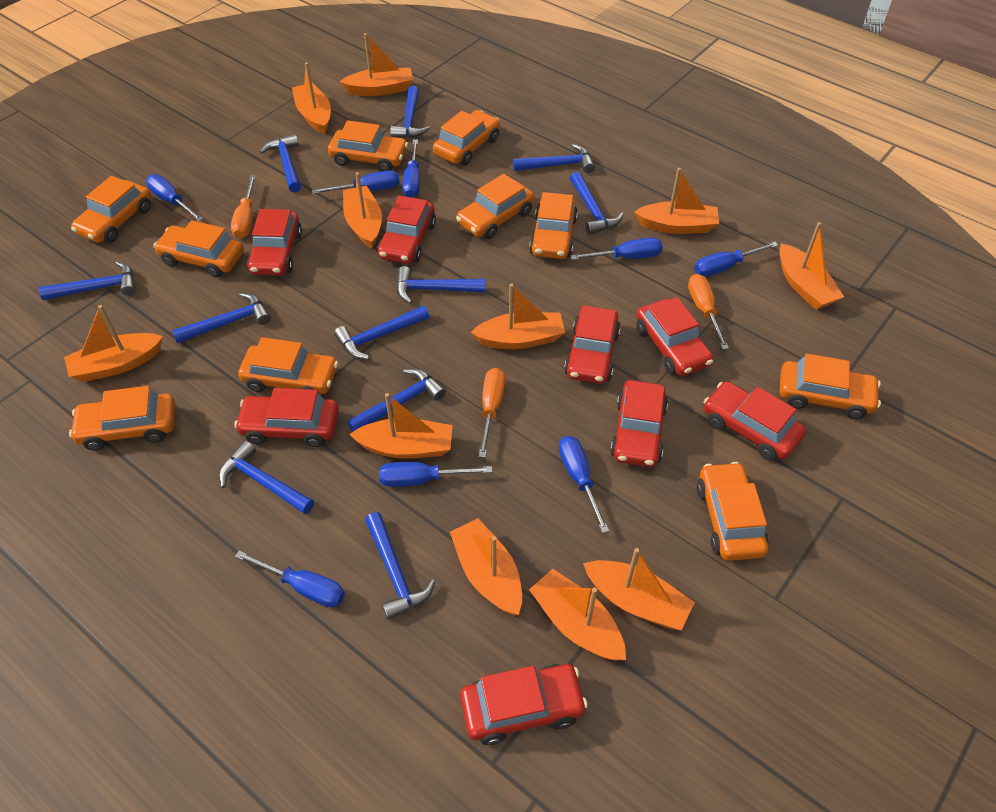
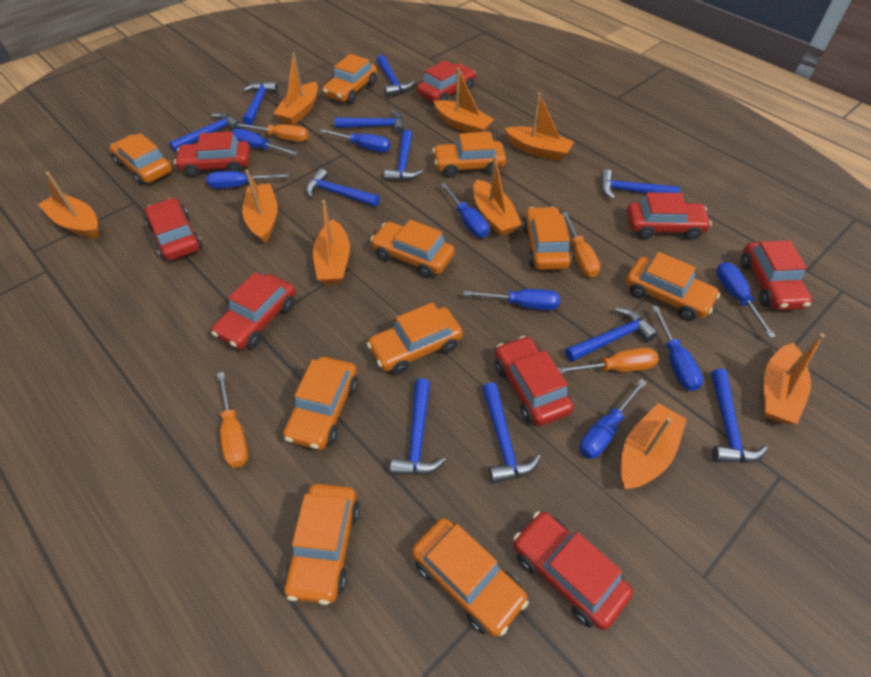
orange boat: 11 -> 9
orange screwdriver: 3 -> 4

